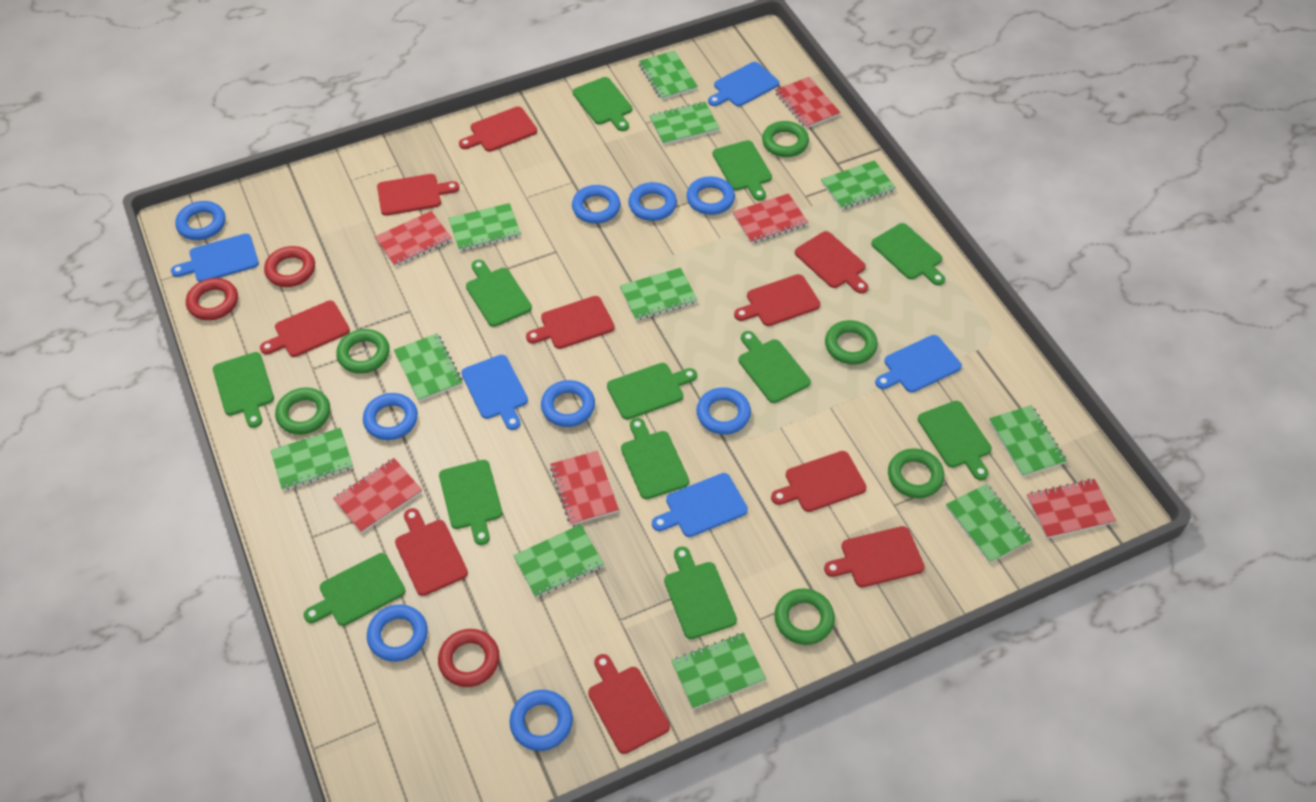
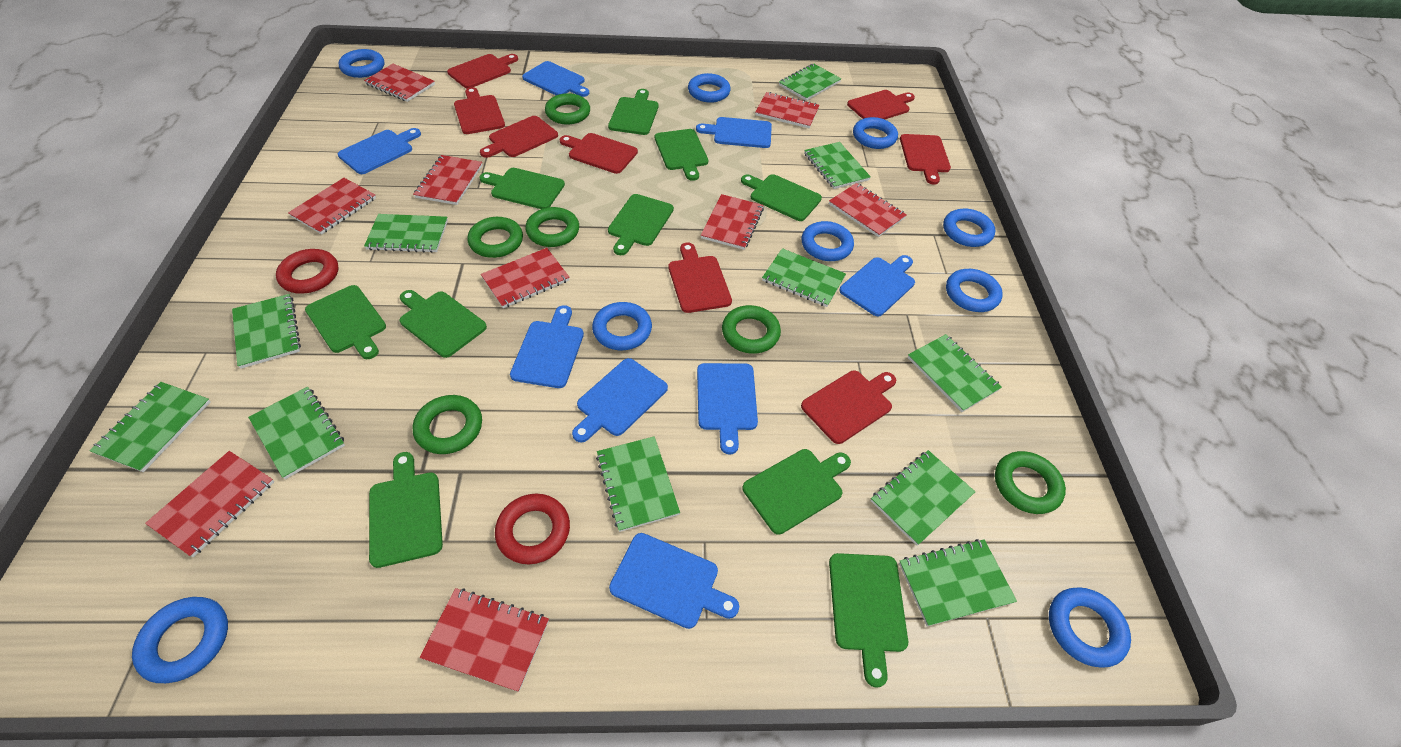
blue cutting board: 5 -> 8
green cutting board: 12 -> 10
red cutting board: 10 -> 8
red notebook: 6 -> 9
red ring: 3 -> 2

